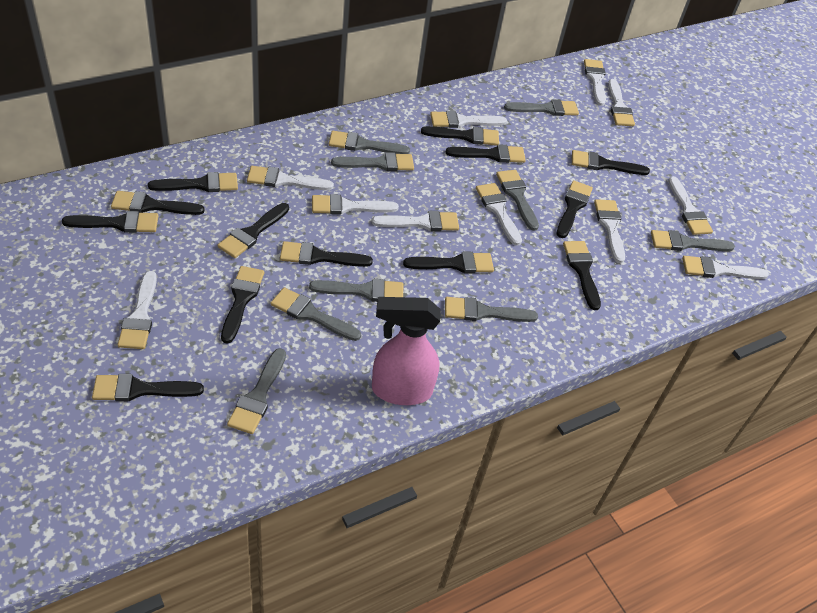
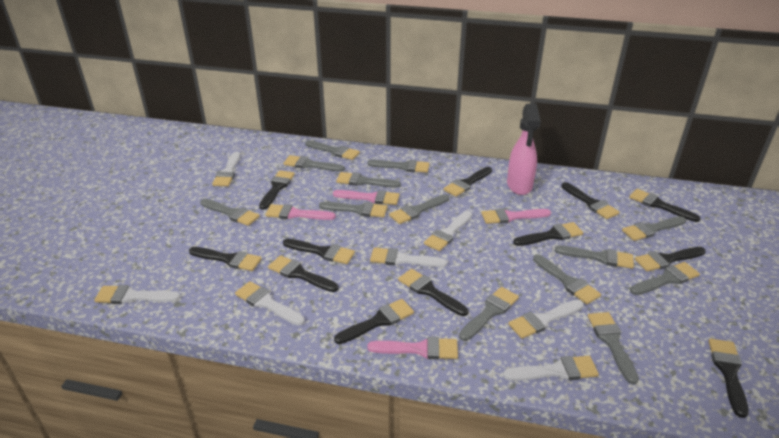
black brush: 13 -> 12
grey brush: 9 -> 13
pink brush: 0 -> 4
white brush: 11 -> 7

